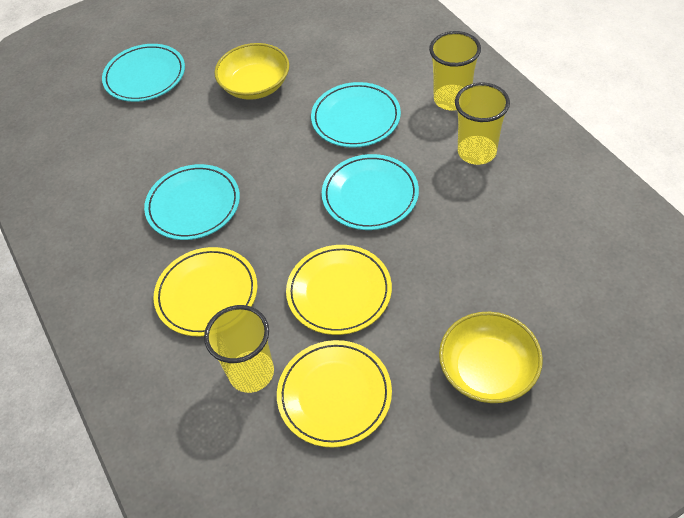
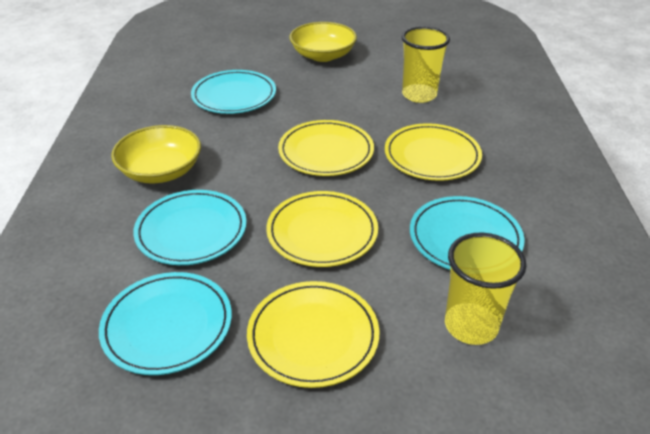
yellow cup: 3 -> 2
yellow plate: 3 -> 4

